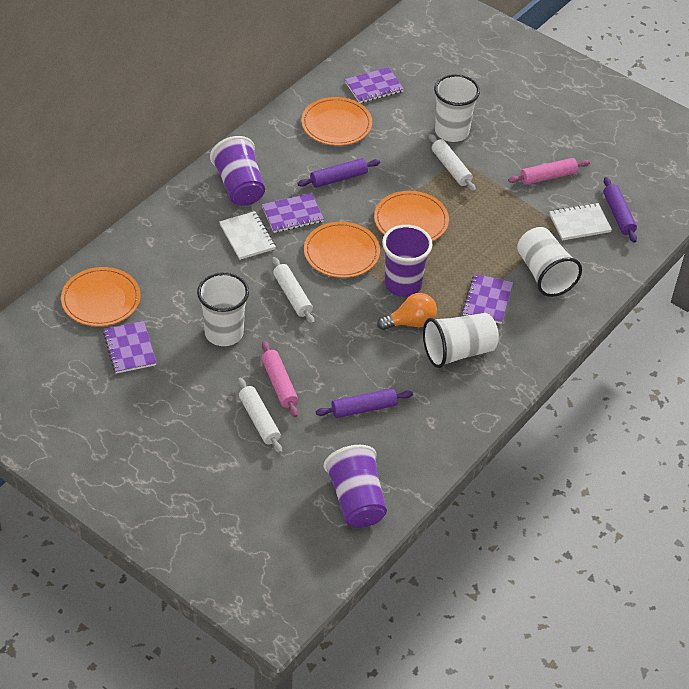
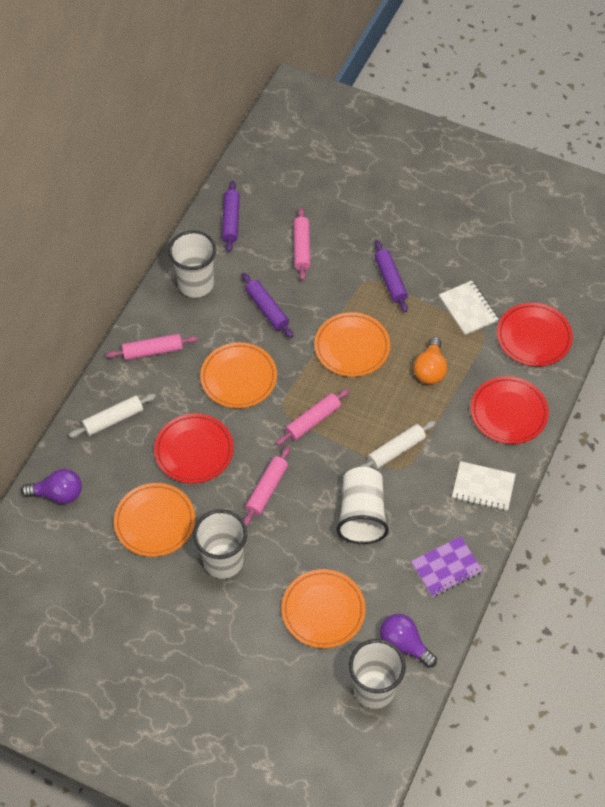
pink rolling pin: 2 -> 4
purple cup: 3 -> 0
purple light bulb: 0 -> 2
purple notebook: 4 -> 1
red plate: 0 -> 3
white rolling pin: 3 -> 2

